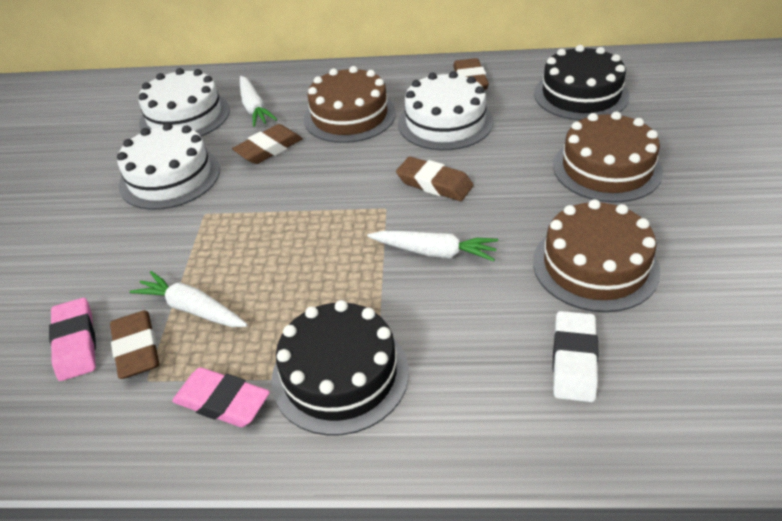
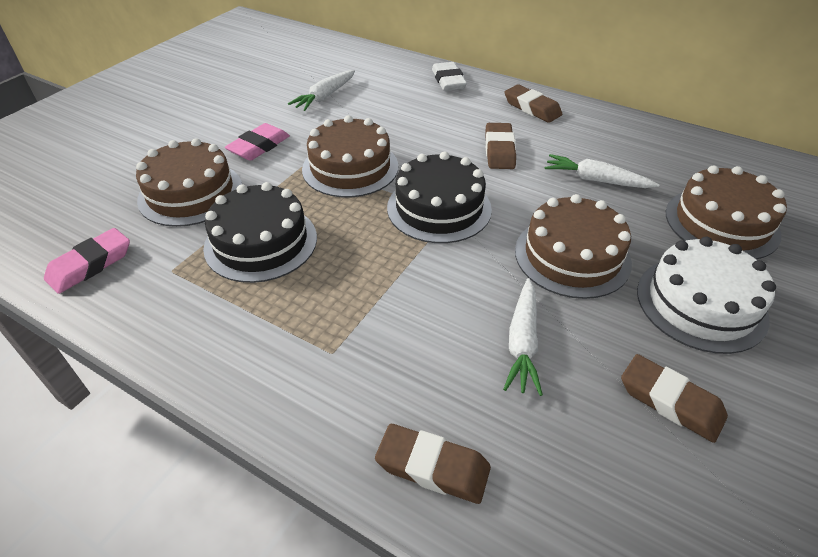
brown cake: 3 -> 4
white cake: 3 -> 1

